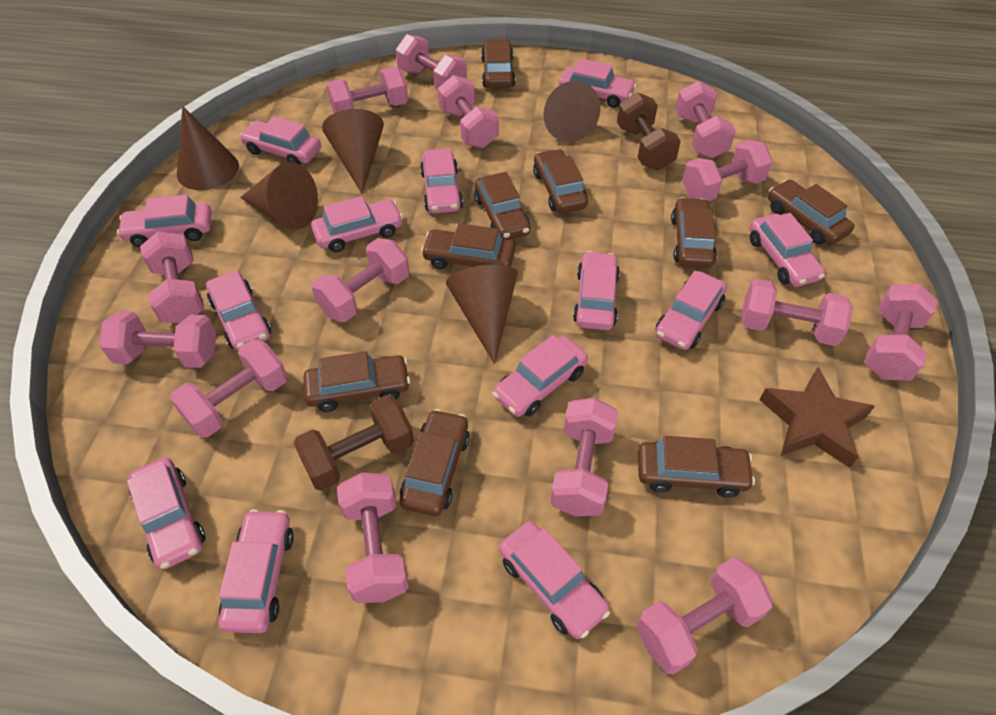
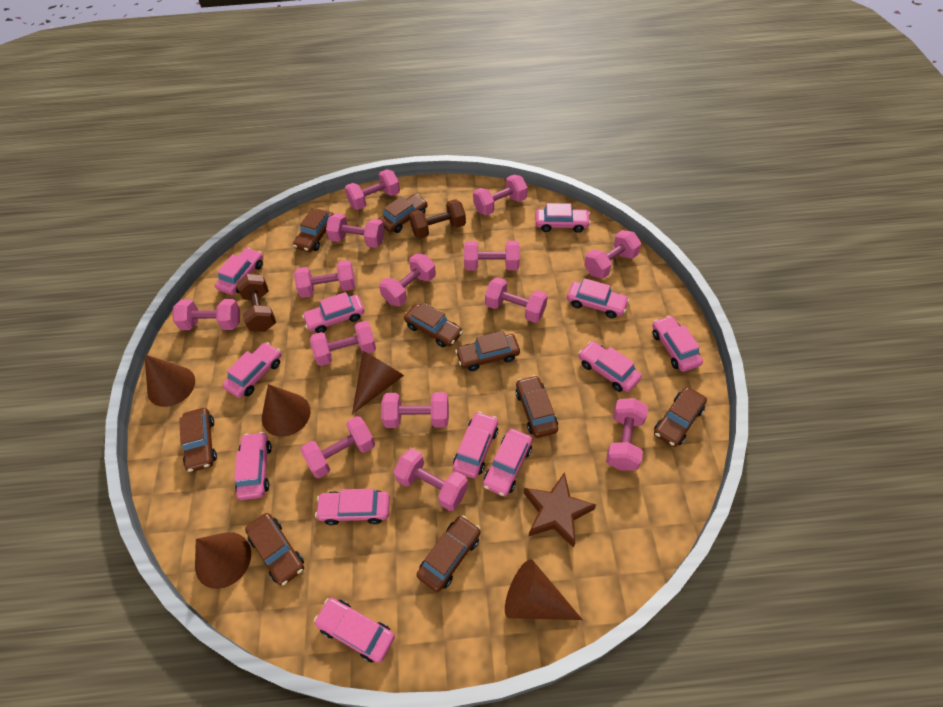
pink car: 13 -> 12

